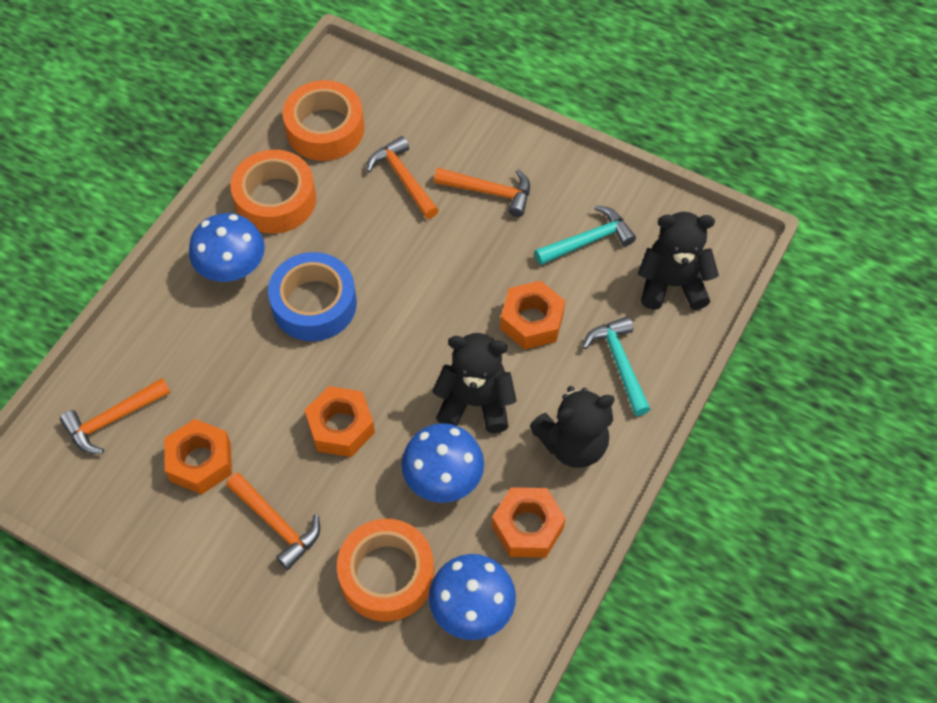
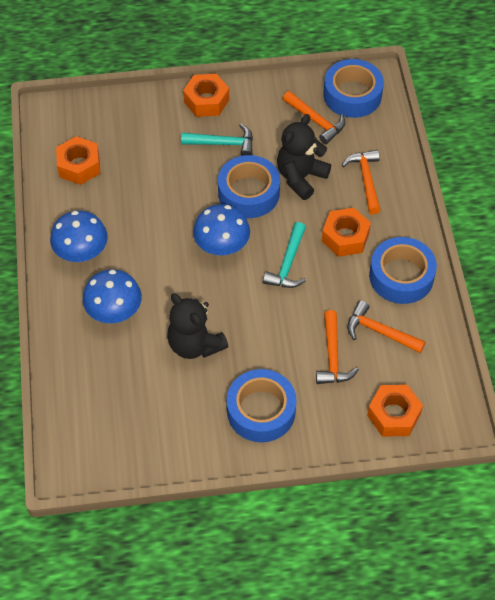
black teddy bear: 3 -> 2
blue tape: 1 -> 4
orange tape: 3 -> 0

